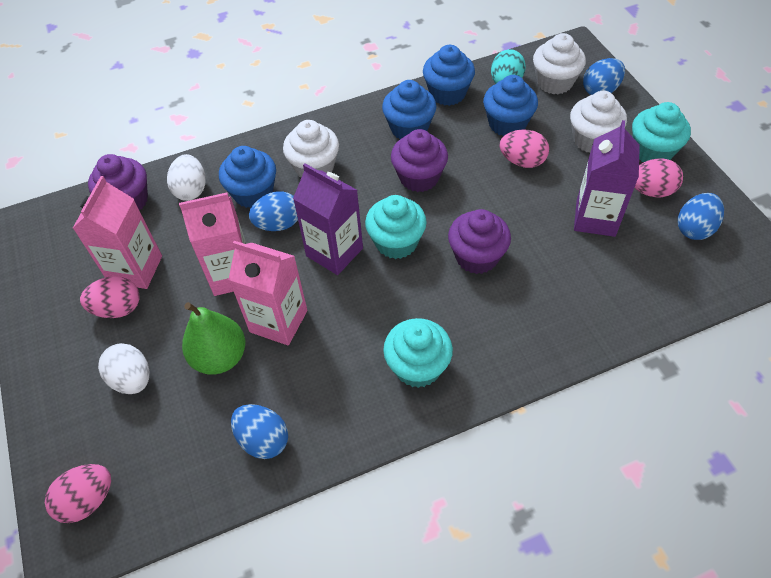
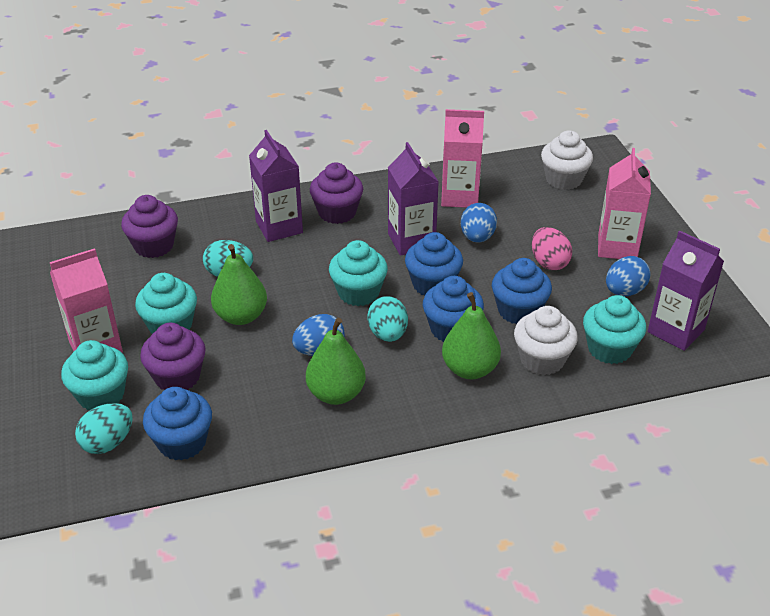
blue egg: 4 -> 3
green pear: 1 -> 3
pink egg: 4 -> 1
purple carton: 2 -> 3
turquoise cupcake: 3 -> 4
turquoise egg: 1 -> 3
white cupcake: 3 -> 2
white egg: 2 -> 0

